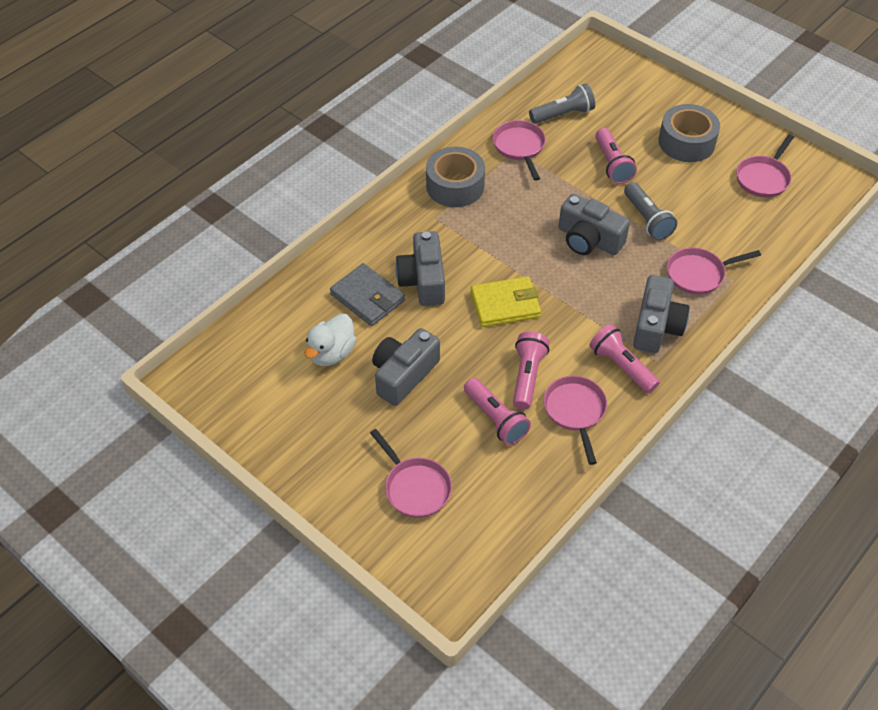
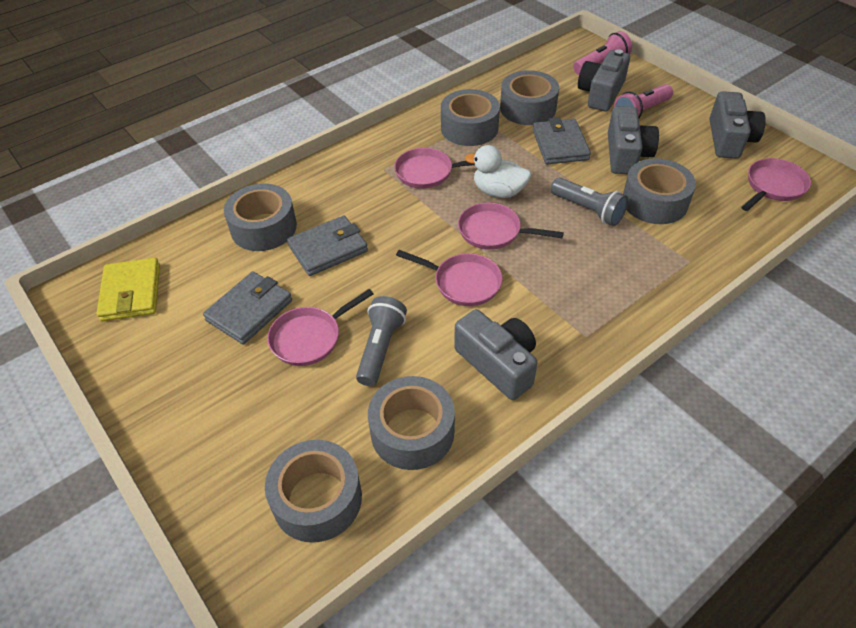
grey tape: 2 -> 6
grey wallet: 1 -> 3
pink flashlight: 4 -> 2

